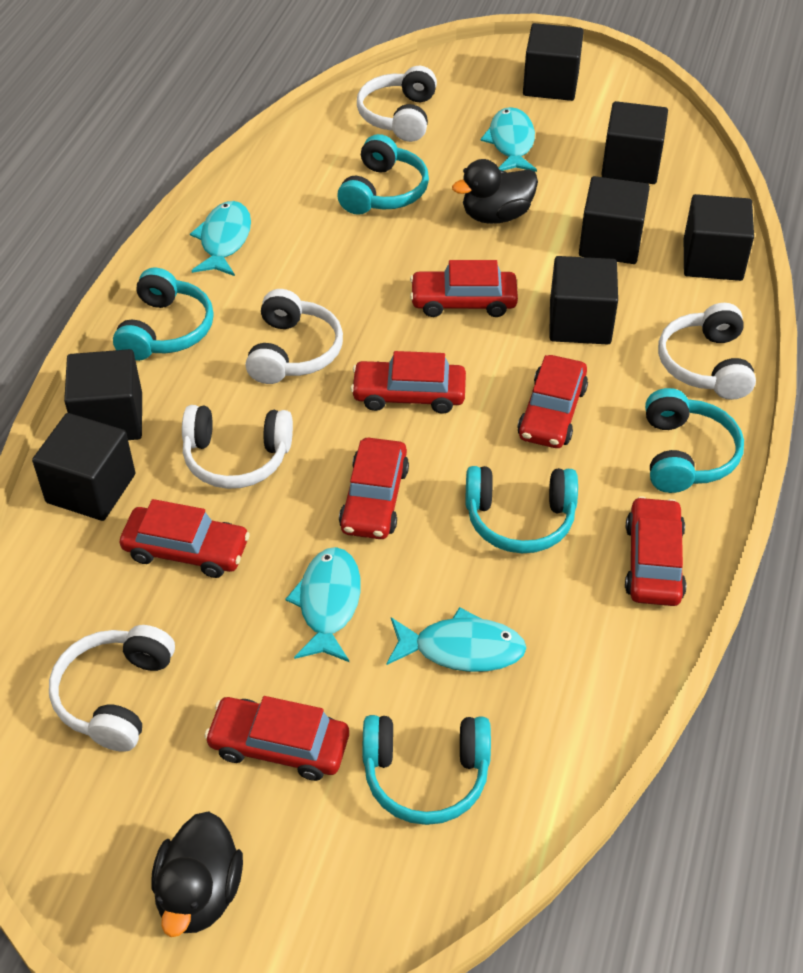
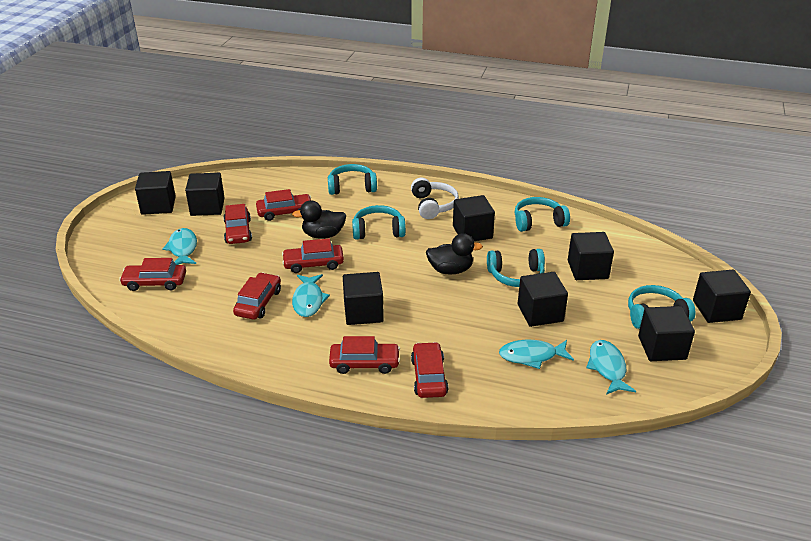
black cube: 7 -> 8
white headphones: 5 -> 1

